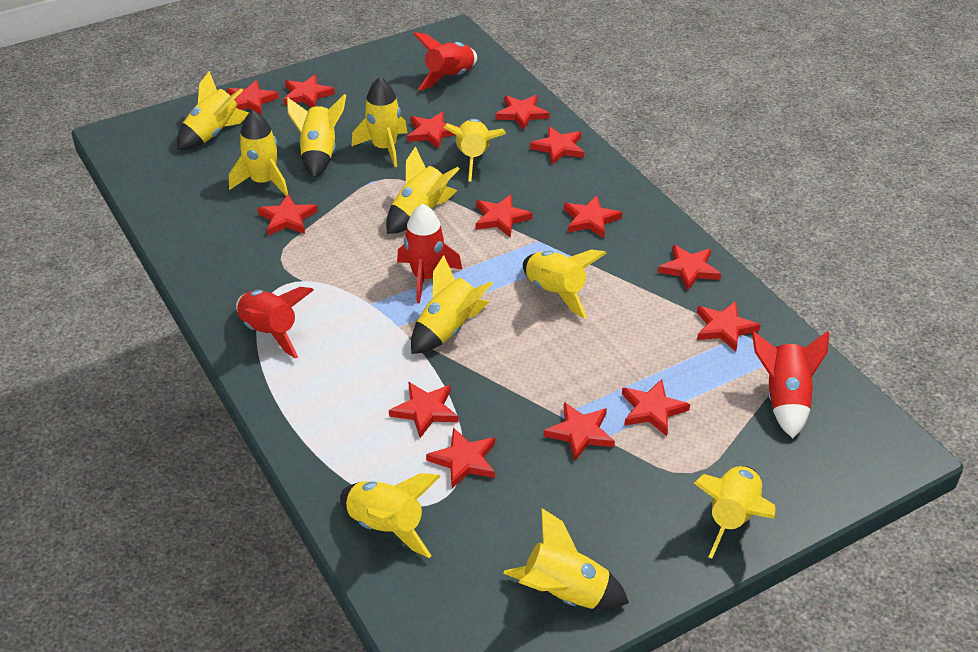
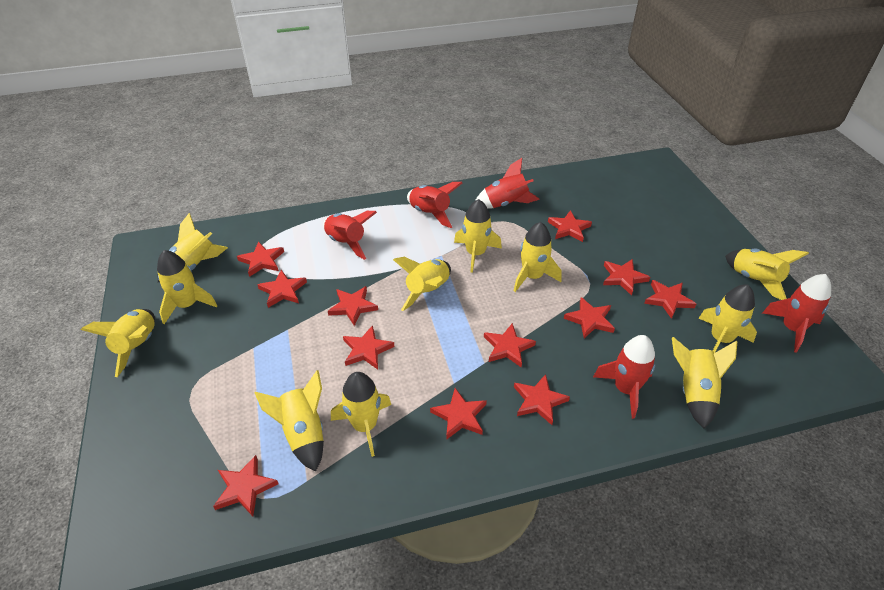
red rocket: 4 -> 5
red star: 14 -> 12

